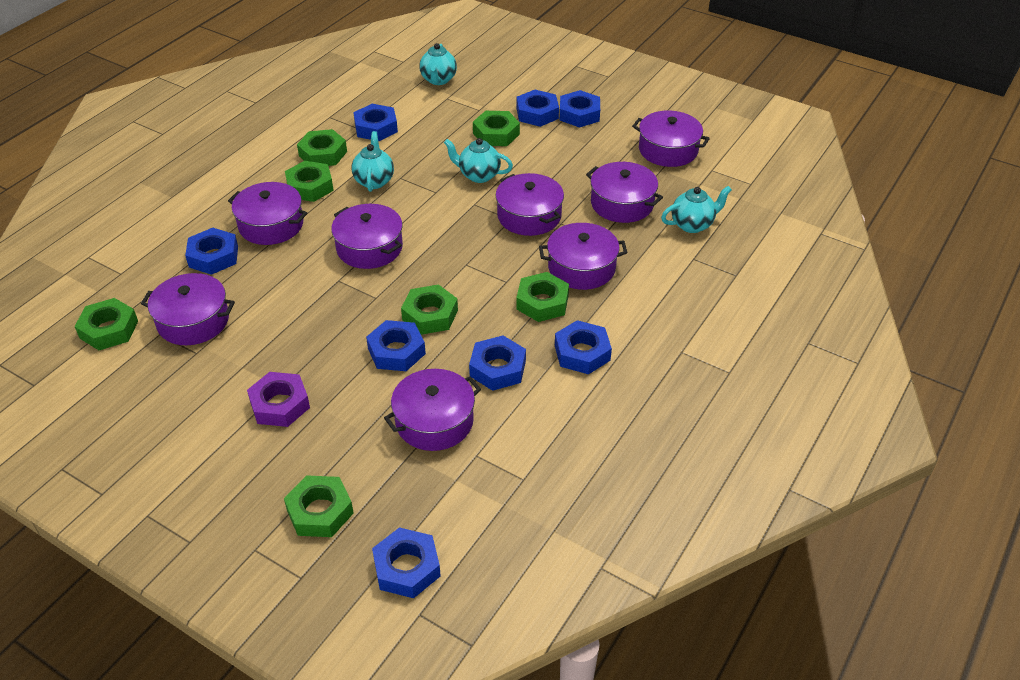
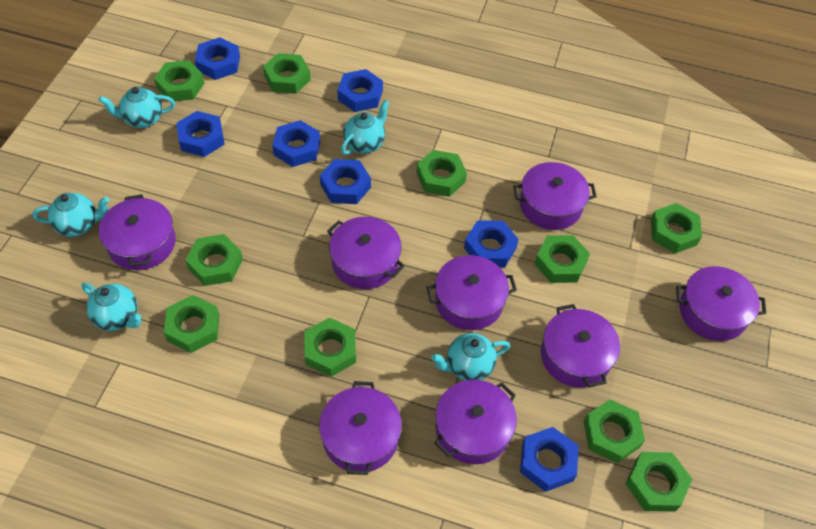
blue nut: 8 -> 7
green nut: 7 -> 10
purple nut: 1 -> 0
turquoise teapot: 4 -> 5

